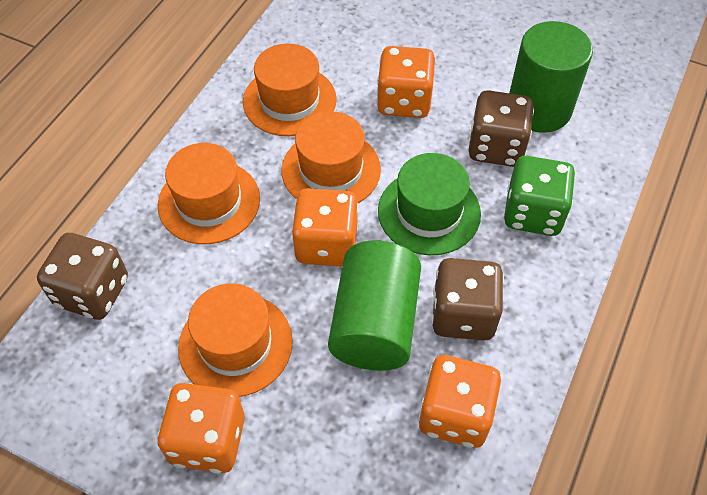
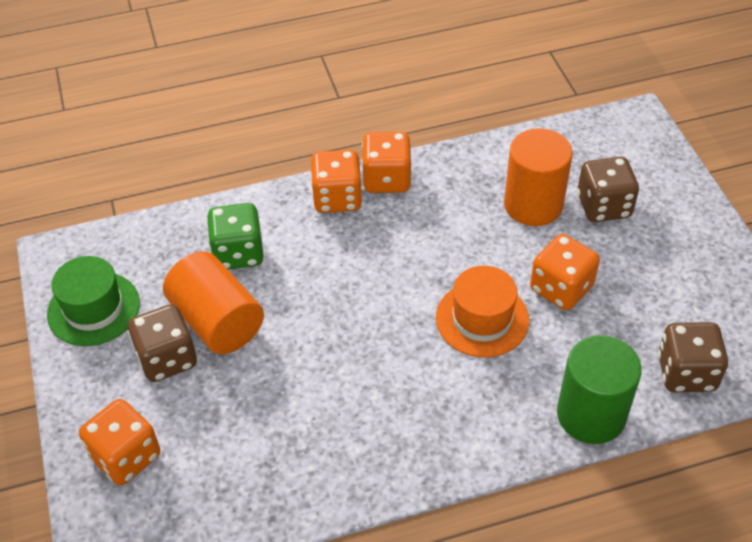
green cylinder: 2 -> 1
orange cylinder: 0 -> 2
orange hat: 4 -> 1

